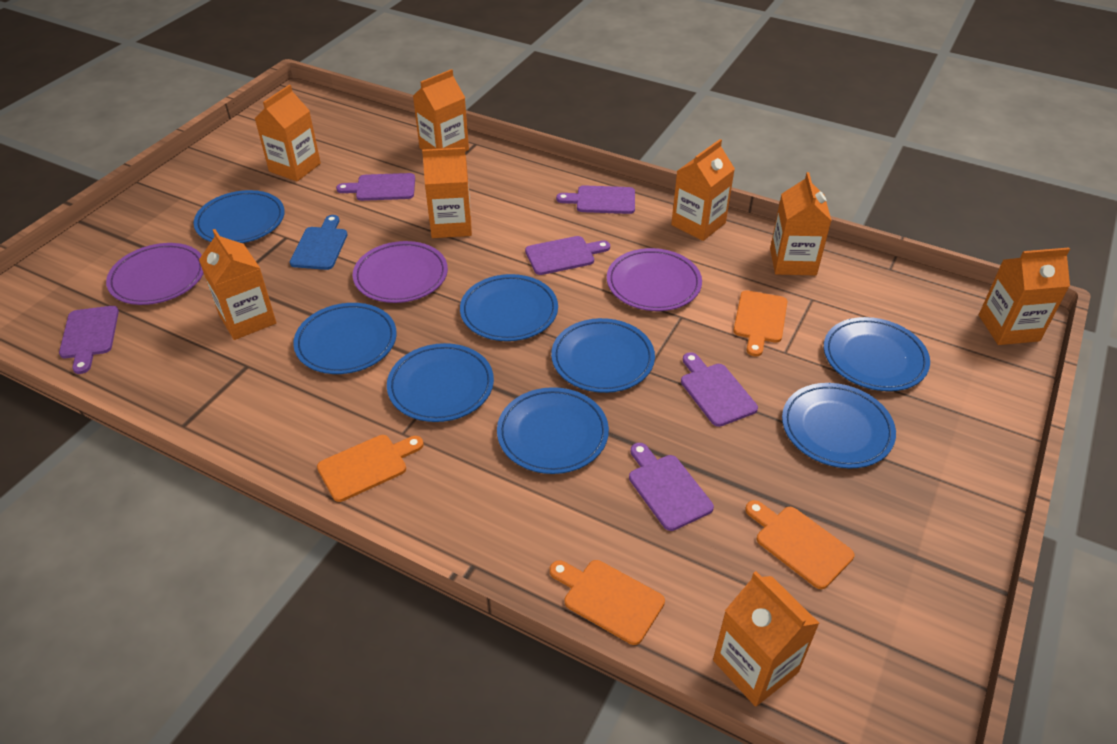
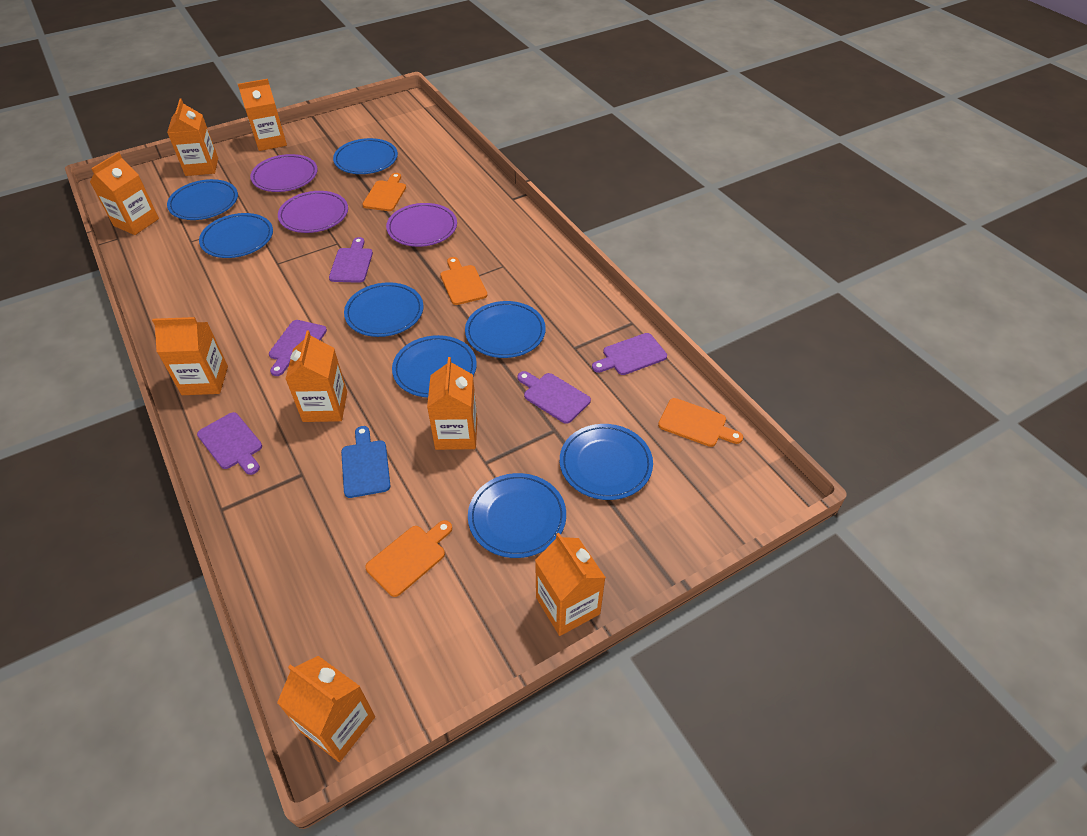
purple cutting board: 6 -> 5

